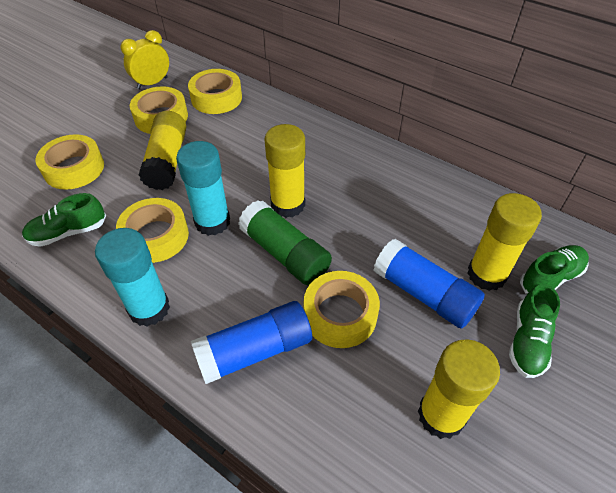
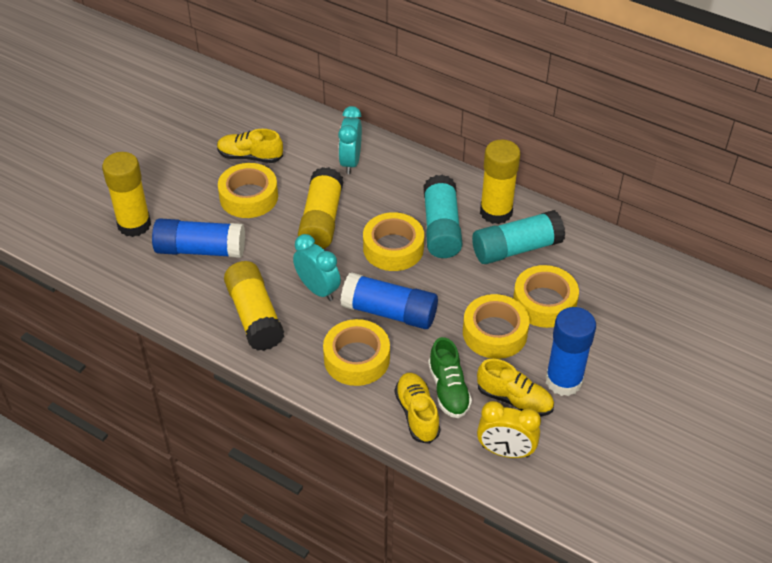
blue glue stick: 2 -> 3
green glue stick: 1 -> 0
green shoe: 3 -> 1
turquoise clock: 0 -> 2
yellow shoe: 0 -> 3

